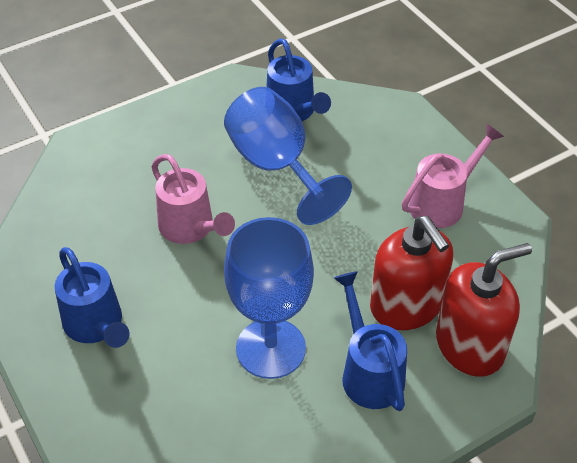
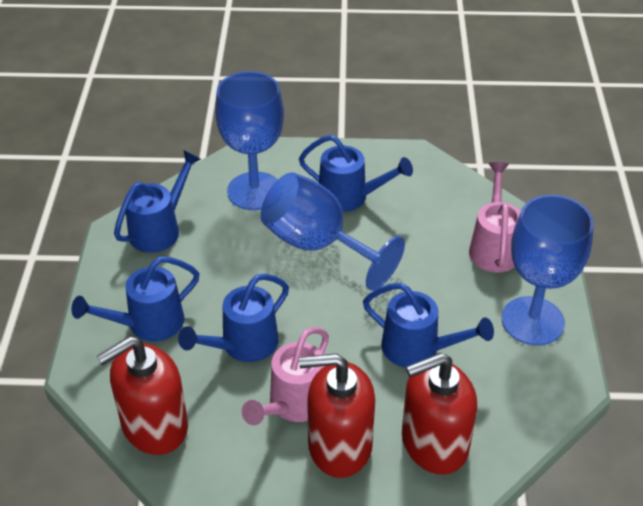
blue goblet: 2 -> 3
blue watering can: 3 -> 5
red soap dispenser: 2 -> 3

